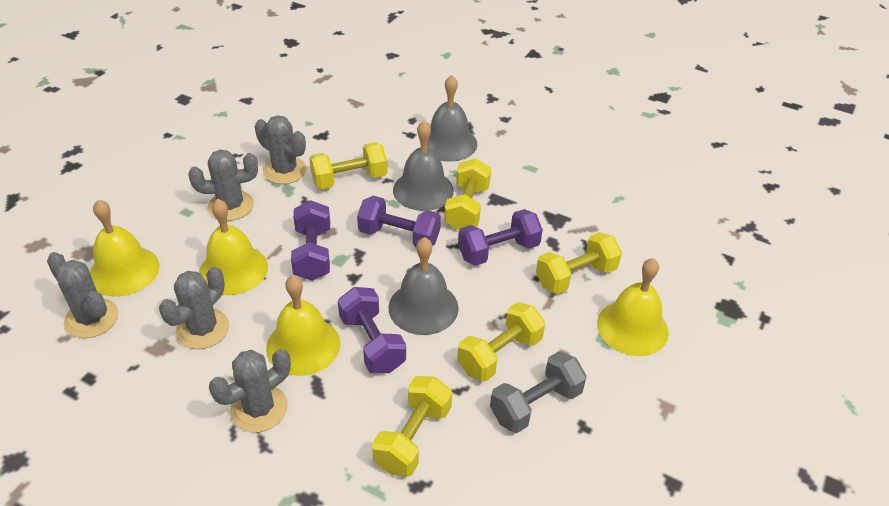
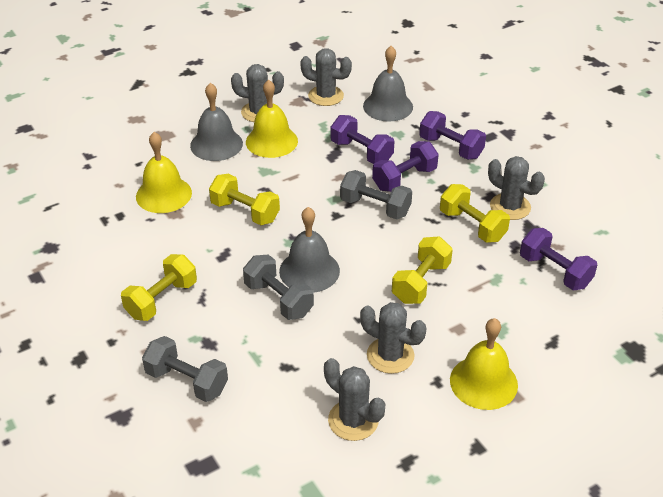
grey dumbbell: 1 -> 3
yellow bell: 4 -> 3
yellow dumbbell: 5 -> 4

